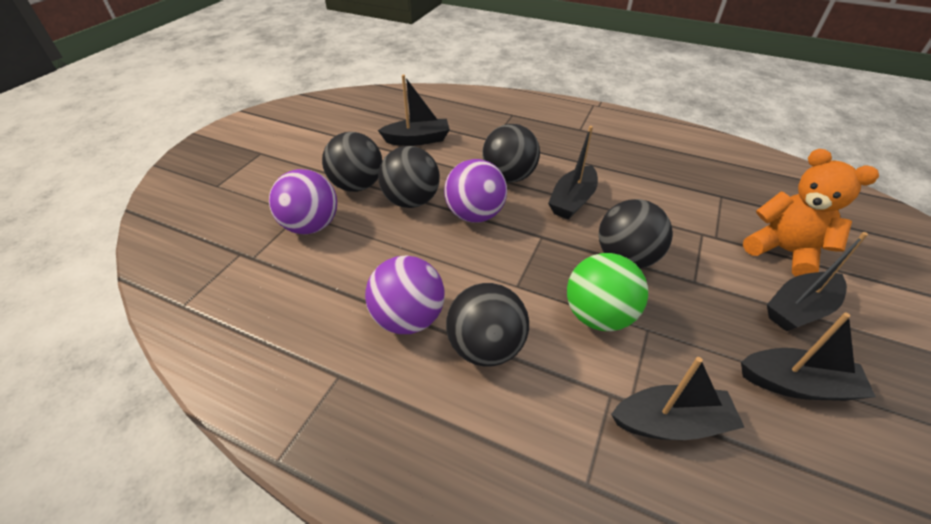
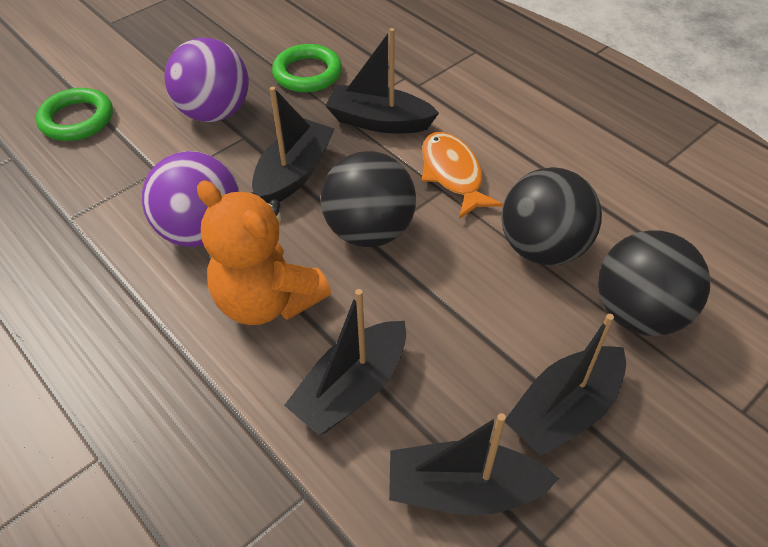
black ball: 5 -> 3
green ball: 1 -> 0
green ring: 0 -> 2
orange fish: 0 -> 1
purple ball: 3 -> 2

